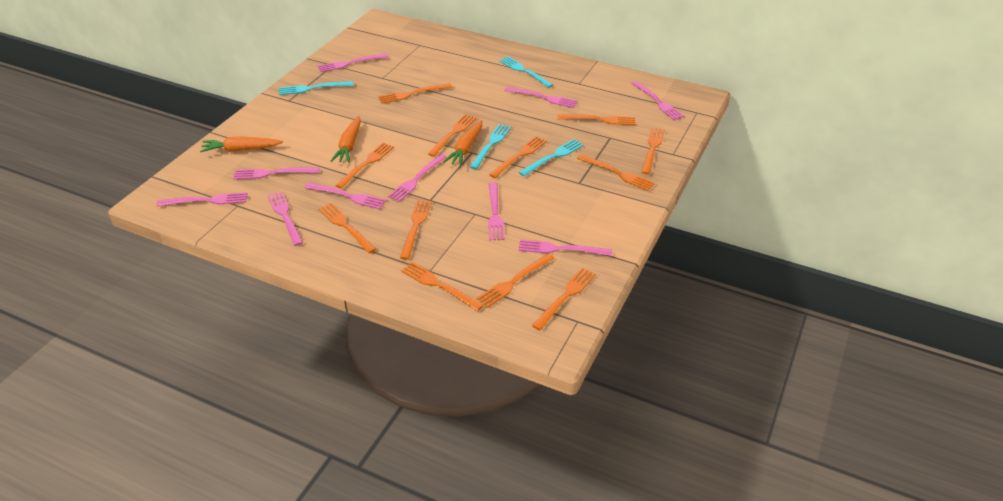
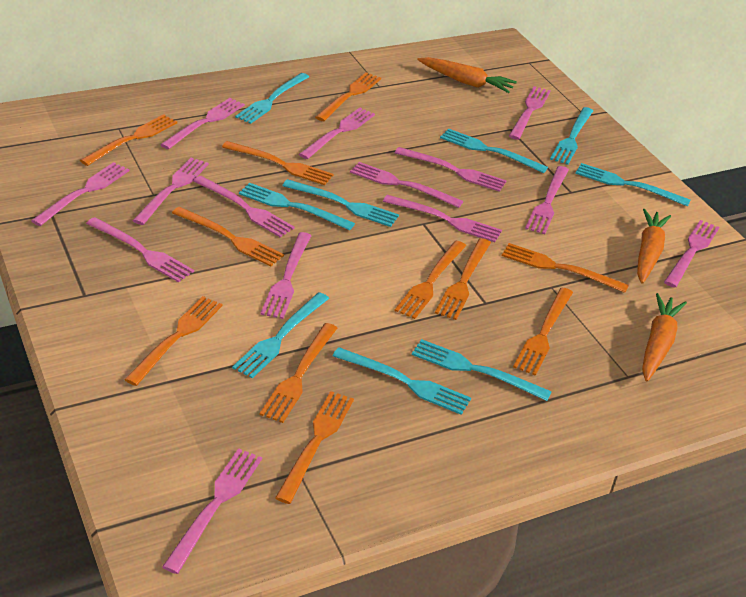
orange fork: 12 -> 11
pink fork: 10 -> 14
turquoise fork: 4 -> 9

